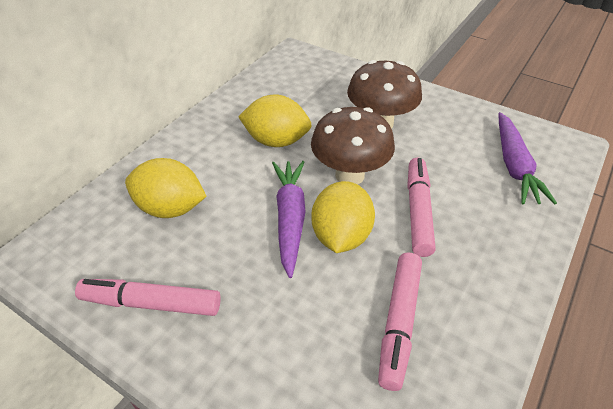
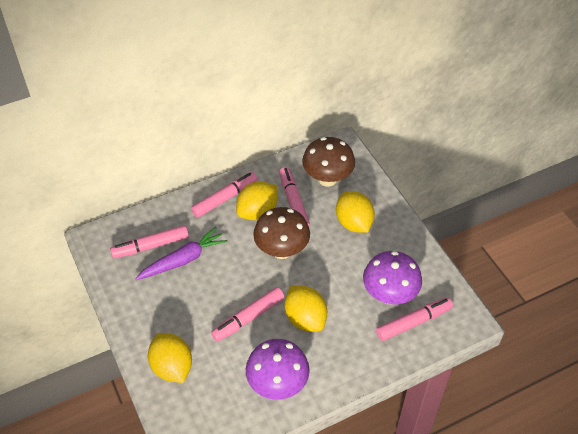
pink marker: 3 -> 5
purple carrot: 2 -> 1
purple mushroom: 0 -> 2
yellow lemon: 3 -> 4

